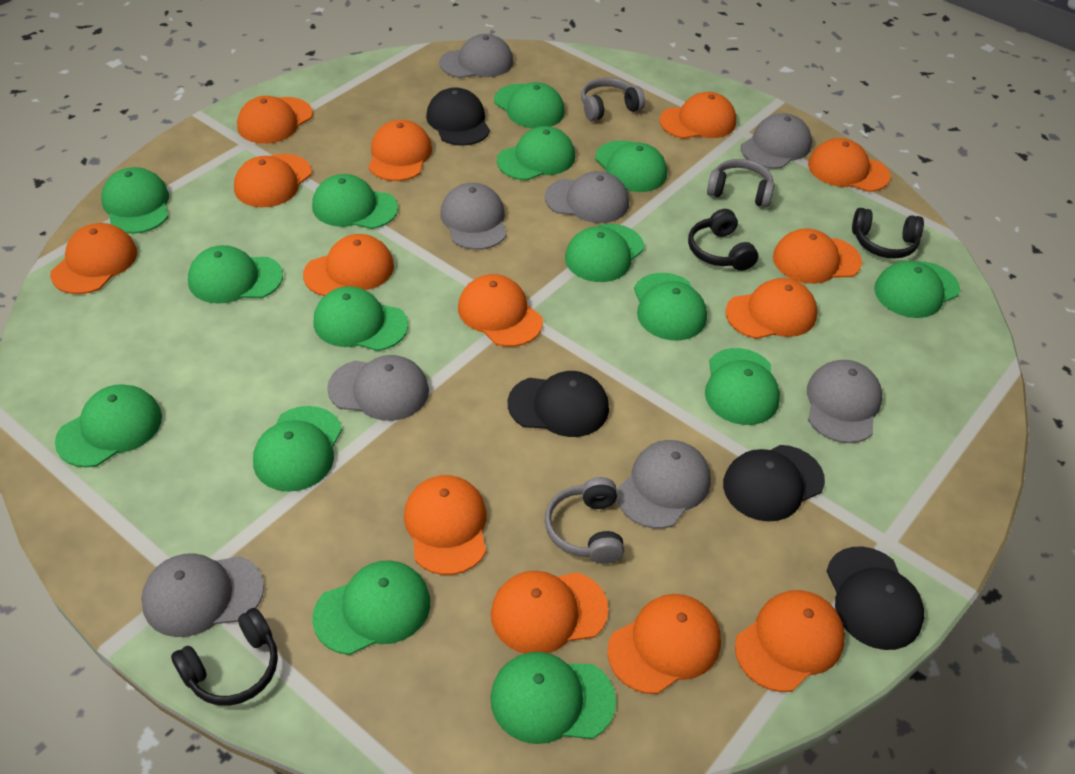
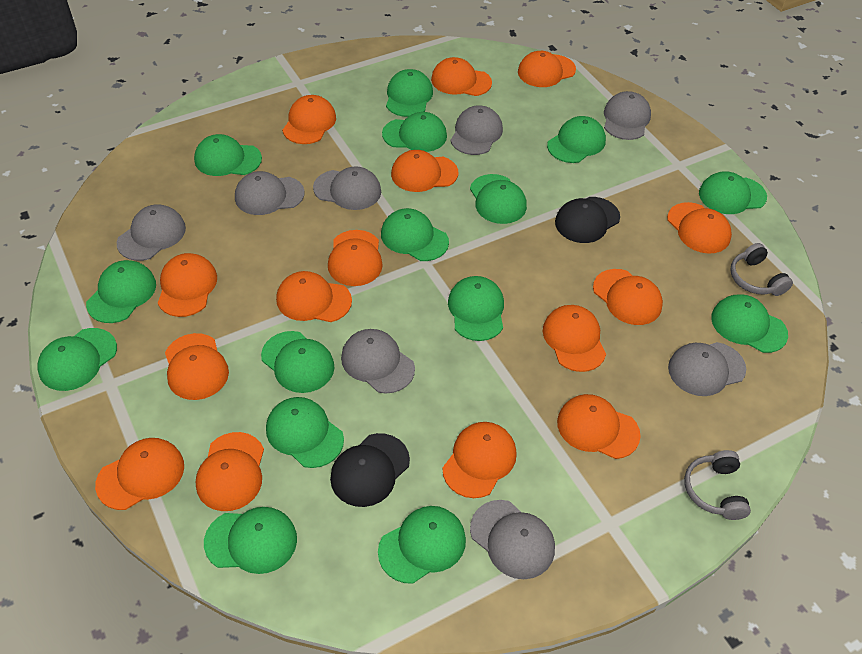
black cap: 4 -> 2
black headphones: 3 -> 0
grey headphones: 3 -> 2
orange cap: 14 -> 15

